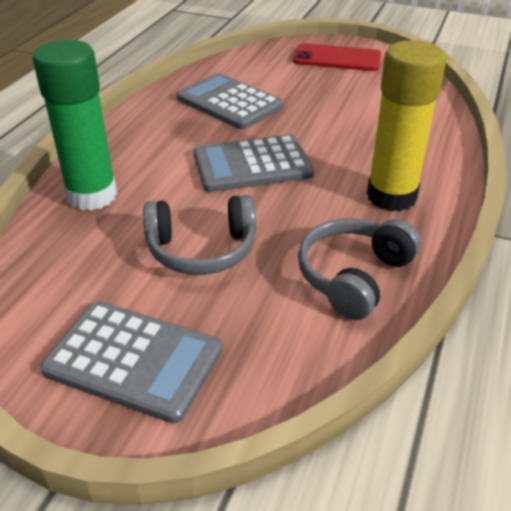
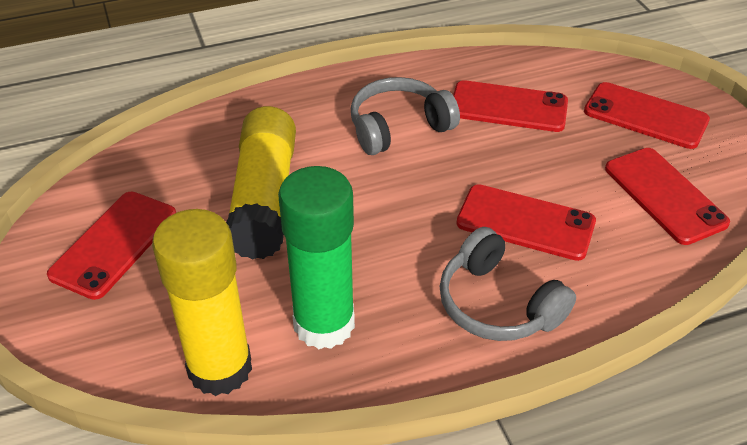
grey calculator: 3 -> 0
red phone: 1 -> 5
yellow glue stick: 1 -> 2

